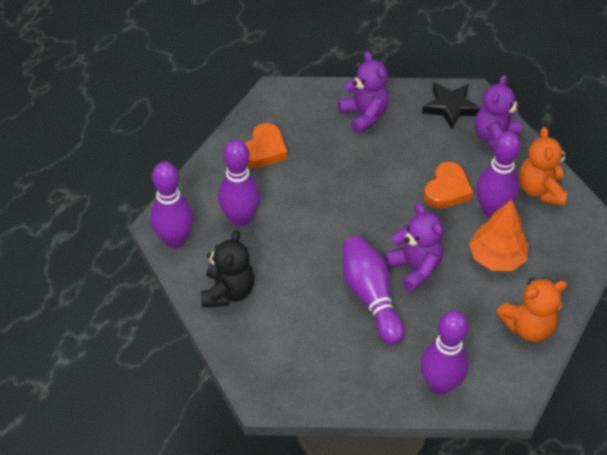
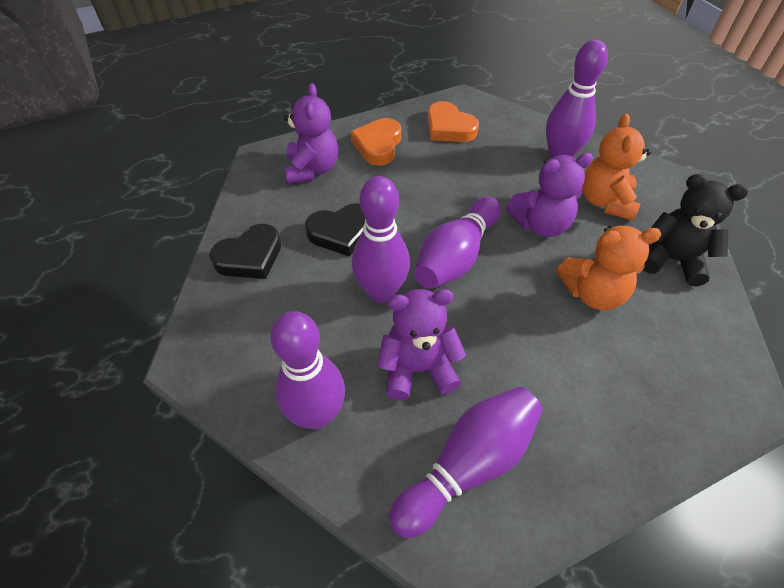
black heart: 0 -> 2
black star: 1 -> 0
orange tree: 1 -> 0

